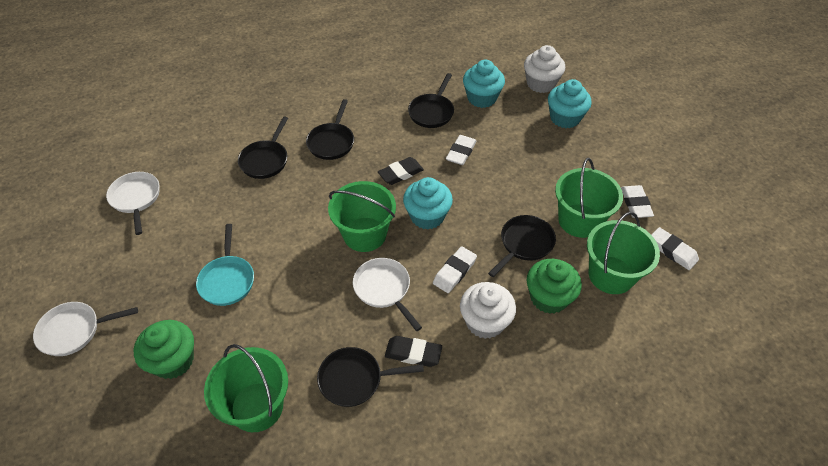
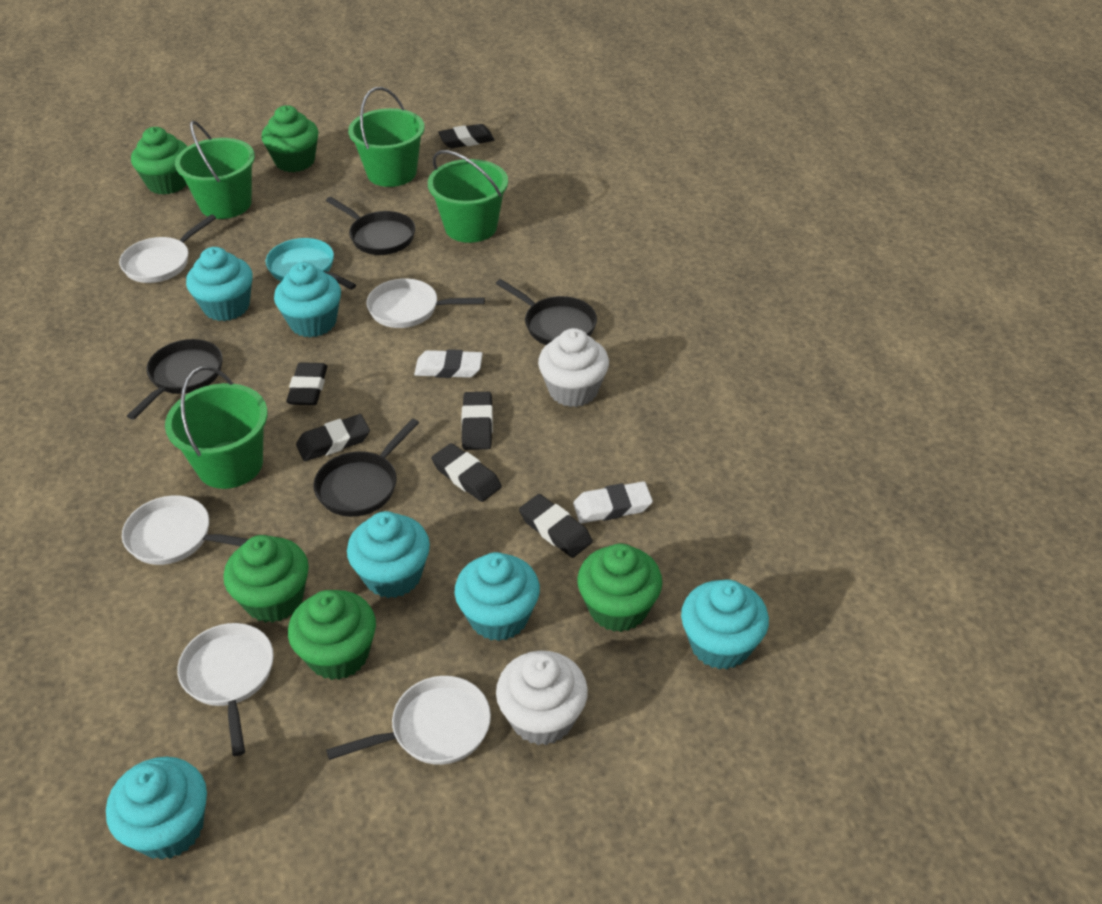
black eraser: 2 -> 6
black pan: 5 -> 4
green cupcake: 2 -> 5
turquoise cupcake: 3 -> 6
white eraser: 4 -> 2
white pan: 3 -> 5

